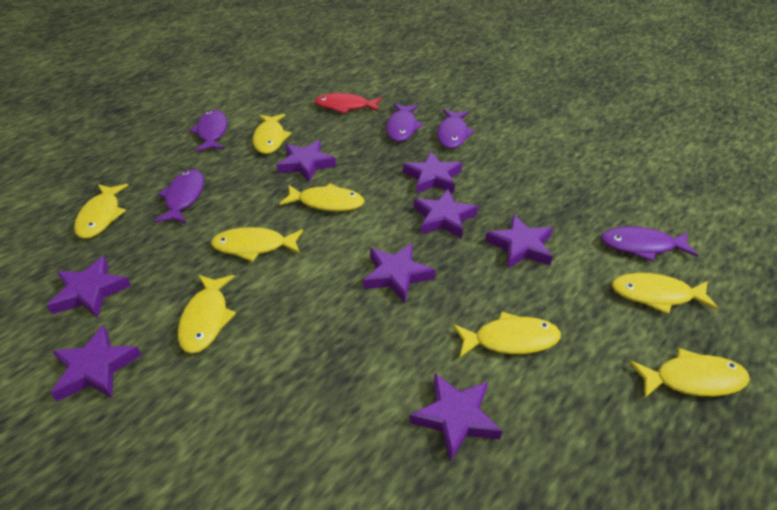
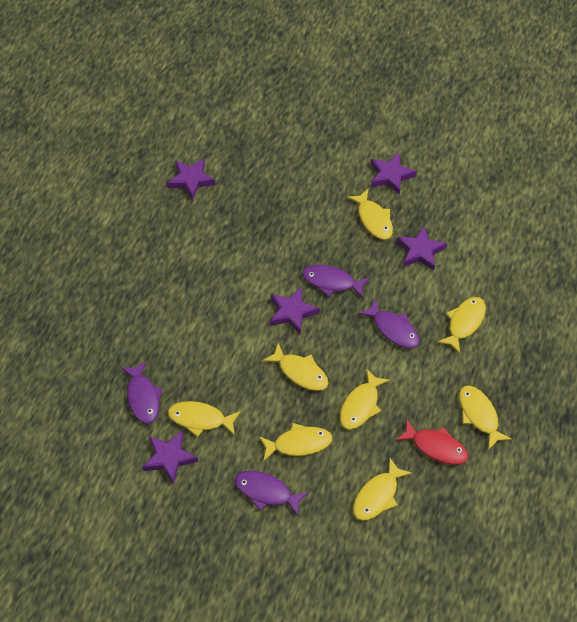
purple fish: 5 -> 4
purple star: 8 -> 5

